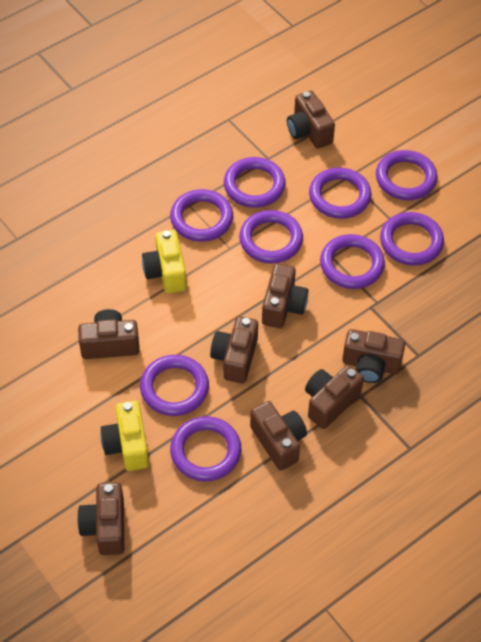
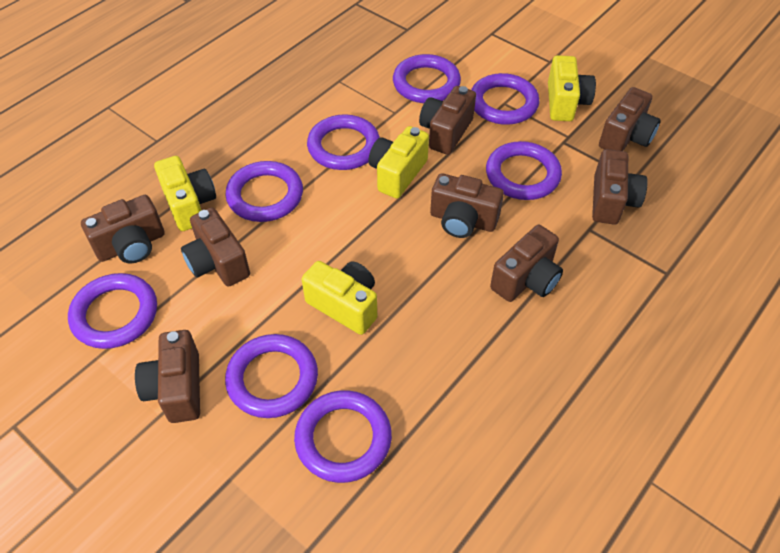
purple ring: 9 -> 8
yellow camera: 2 -> 4

